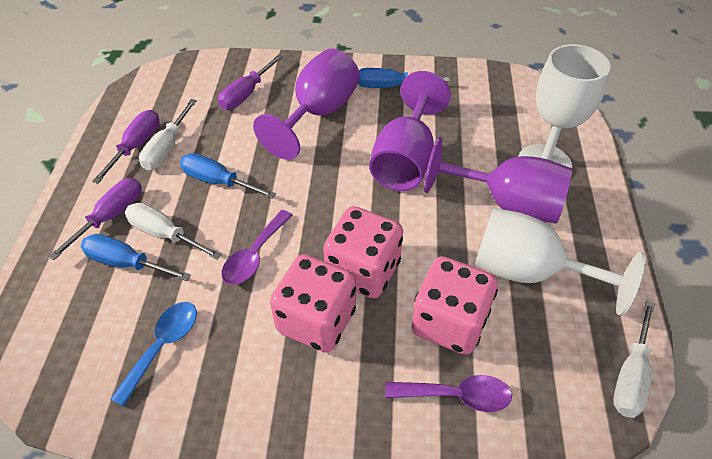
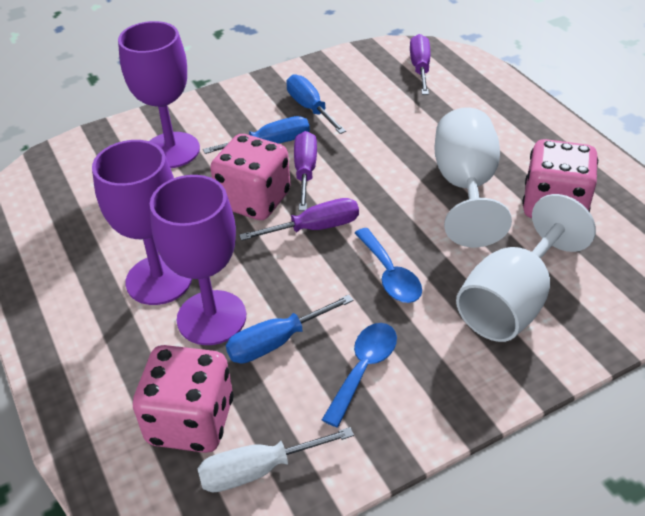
blue spoon: 1 -> 2
purple spoon: 2 -> 0
white screwdriver: 3 -> 1

